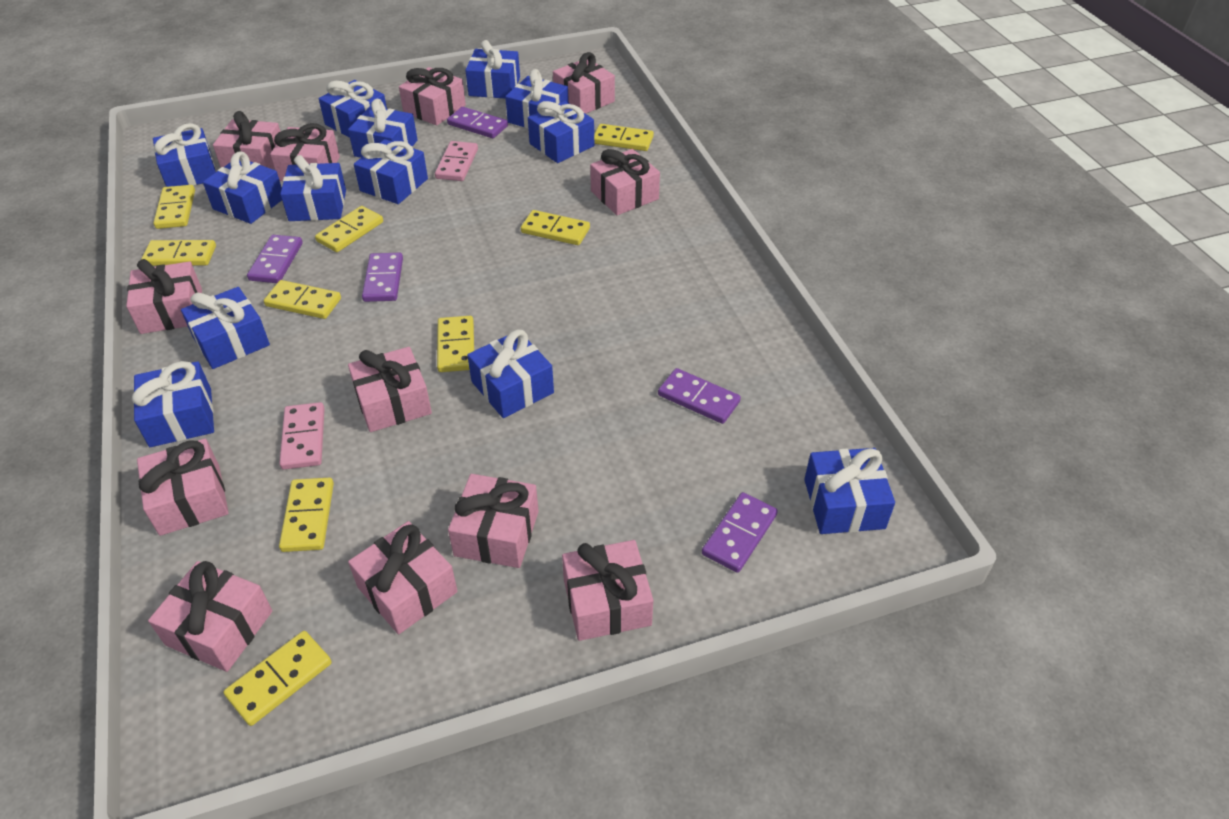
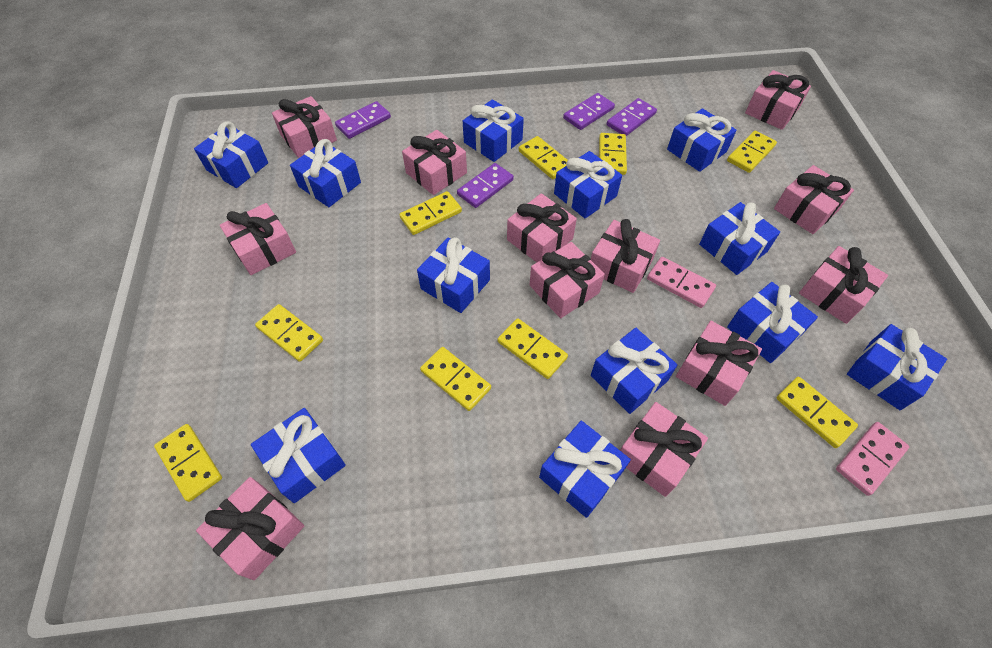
blue gift: 13 -> 12
purple domino: 5 -> 4

